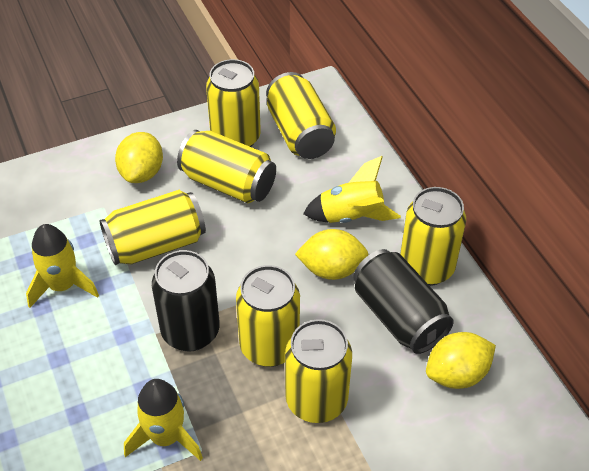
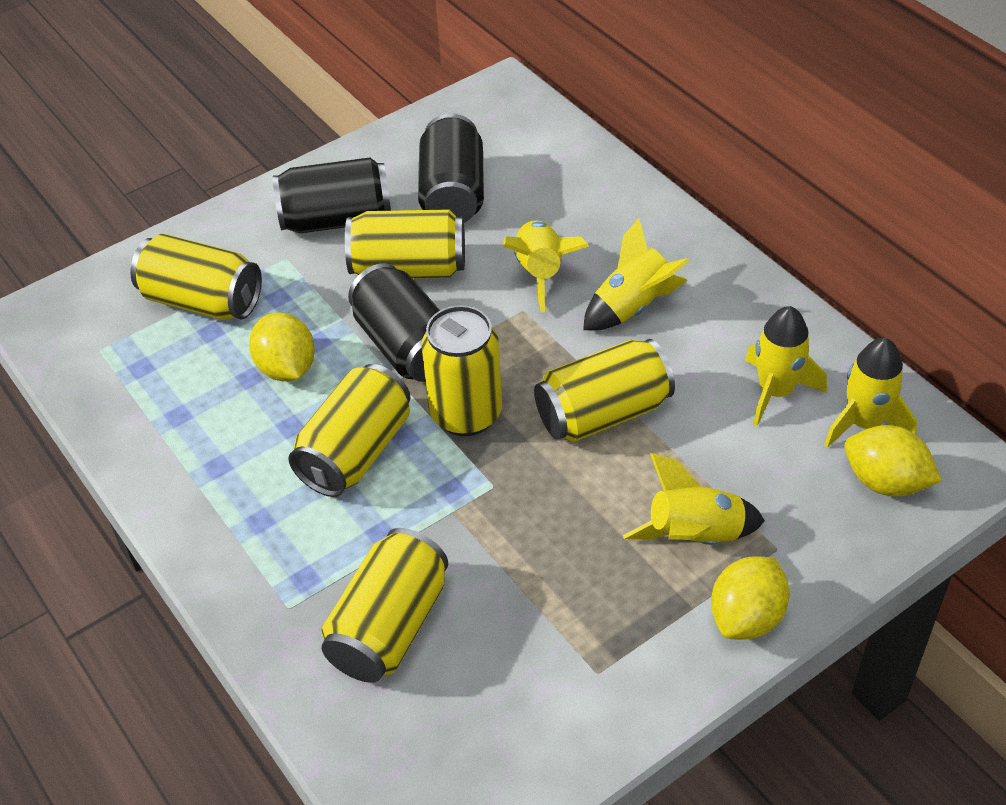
black can: 2 -> 3
yellow can: 7 -> 6
yellow rocket: 3 -> 5

